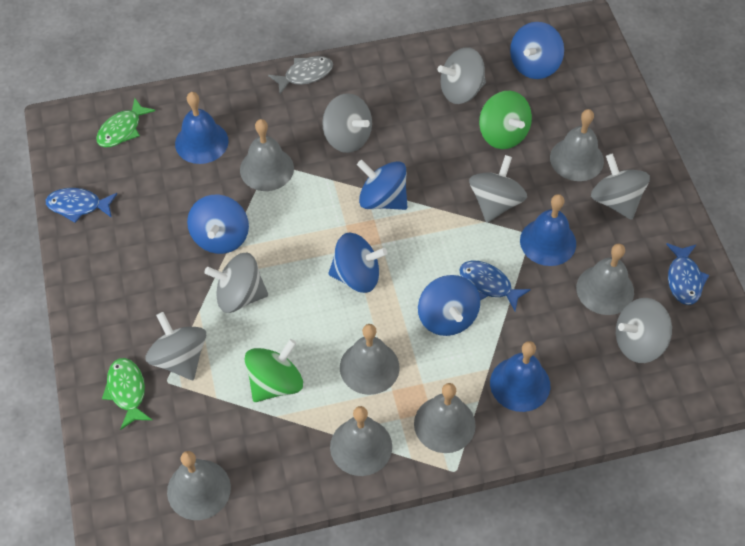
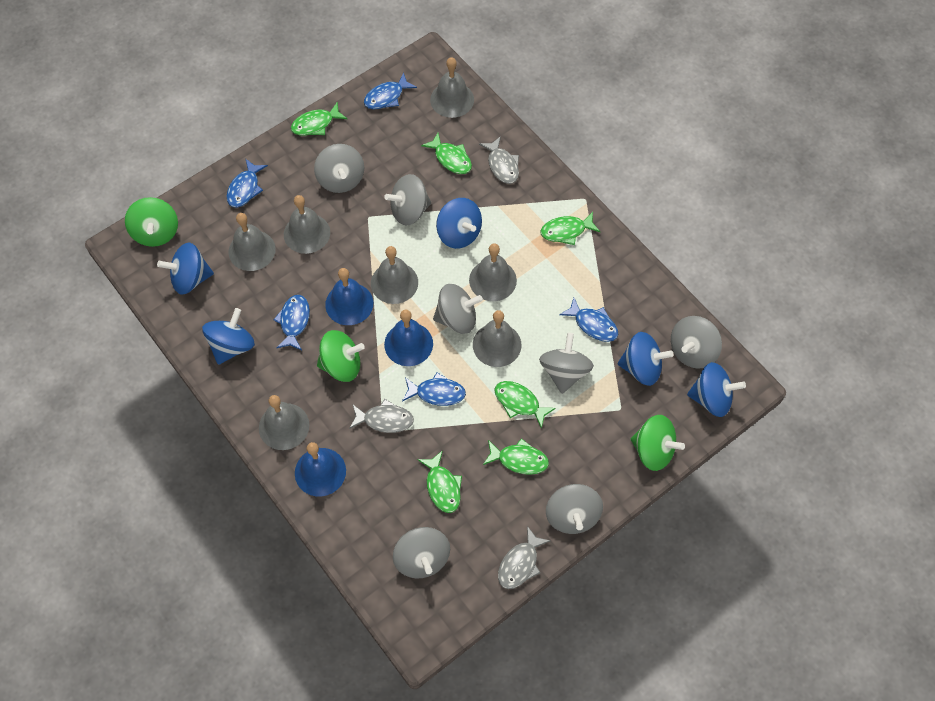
blue fish: 3 -> 5
green fish: 2 -> 6
green spinning top: 2 -> 3
grey fish: 1 -> 3

